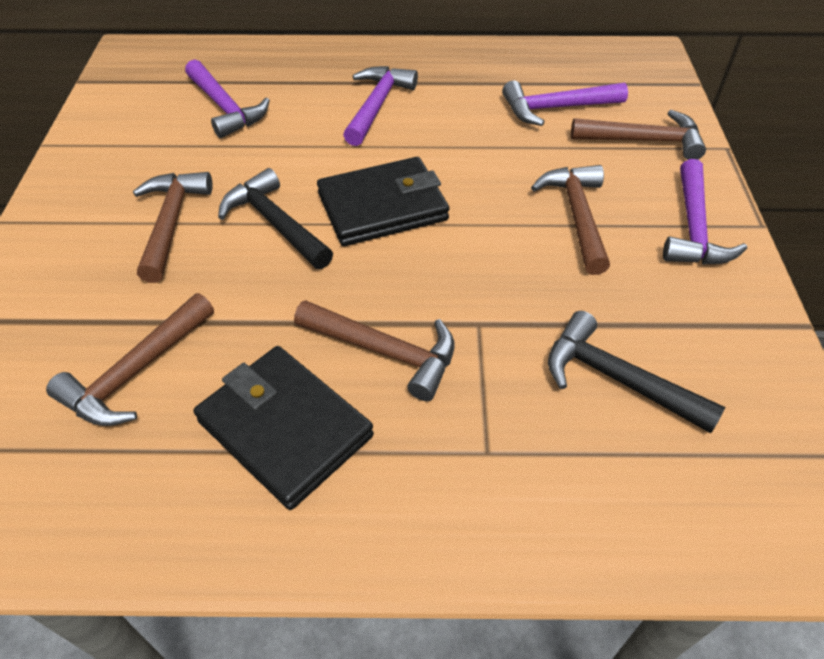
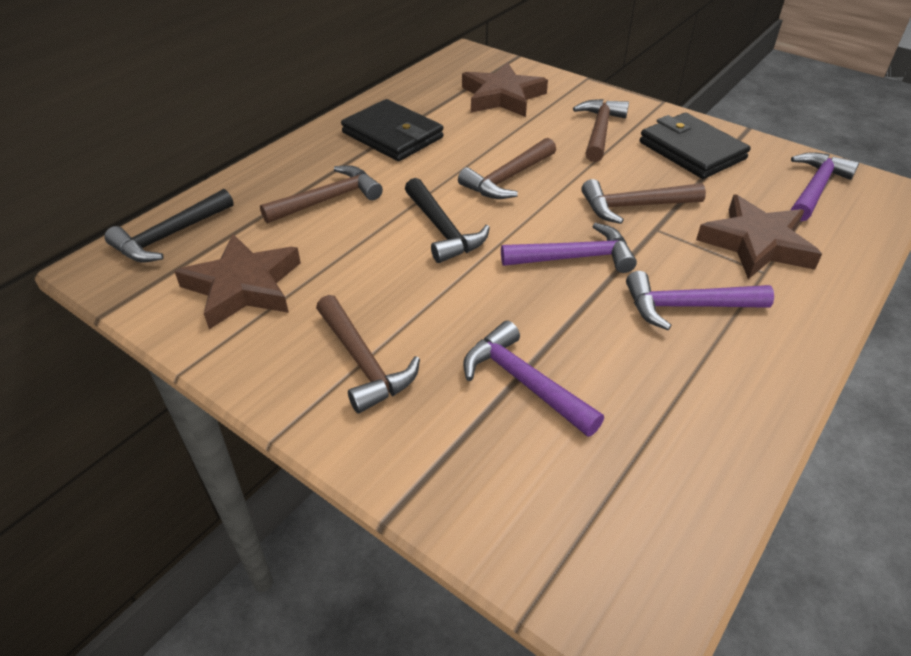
brown star: 0 -> 3

